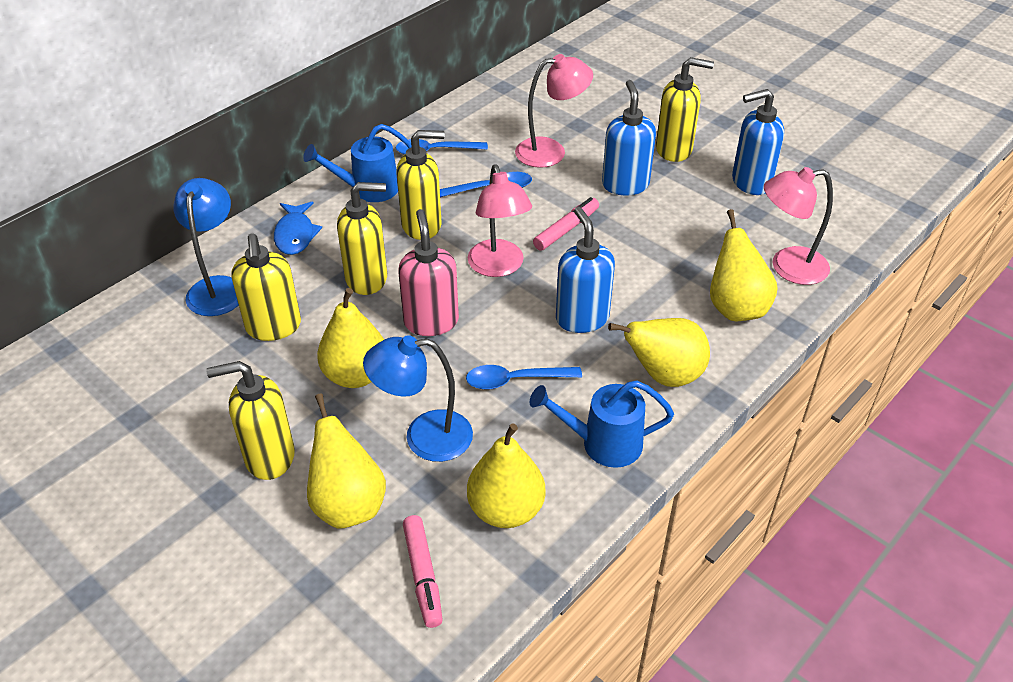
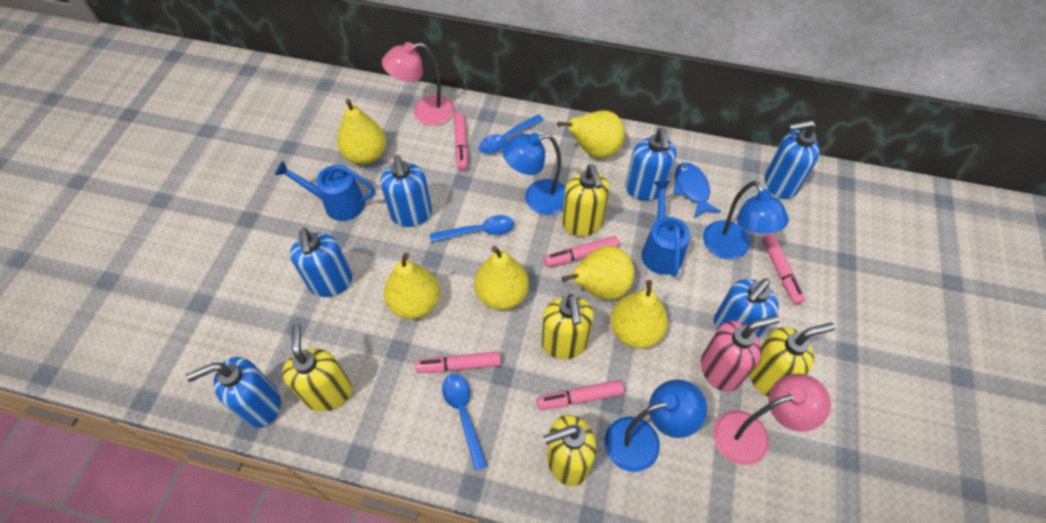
blue lamp: 2 -> 3
blue soap dispenser: 3 -> 6
pink lamp: 3 -> 2
pink marker: 2 -> 5
yellow pear: 5 -> 6

